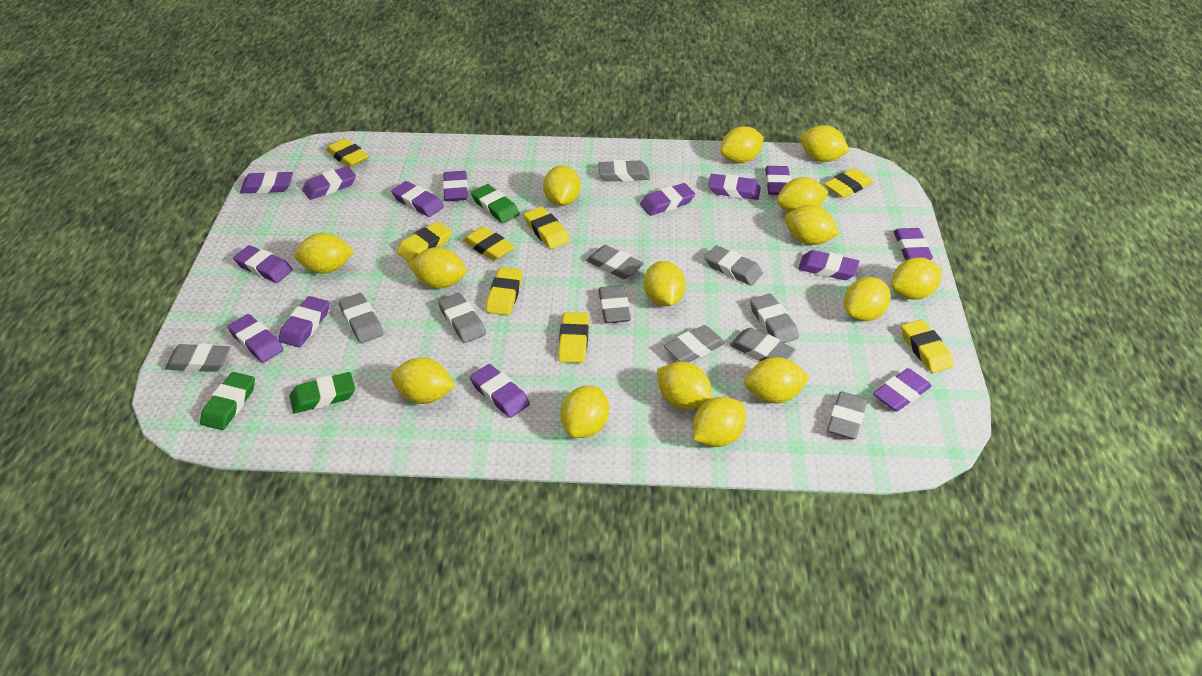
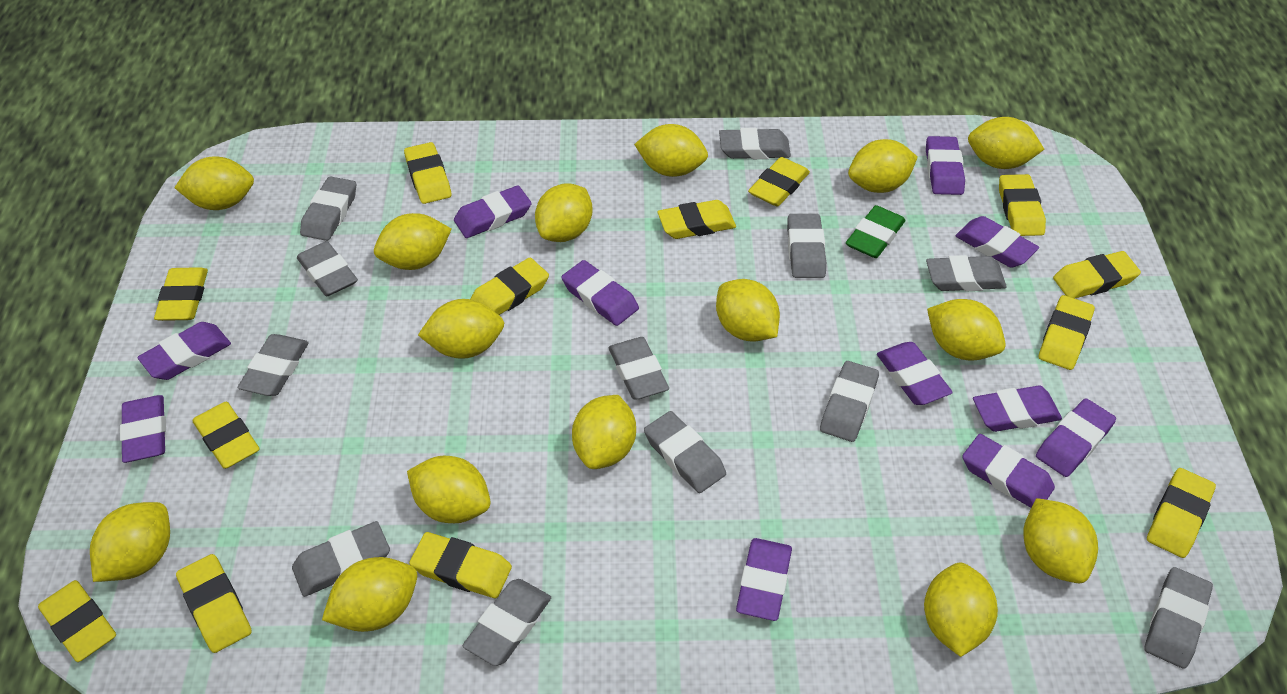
green eraser: 3 -> 1
grey eraser: 11 -> 12
purple eraser: 14 -> 11
yellow eraser: 8 -> 13

